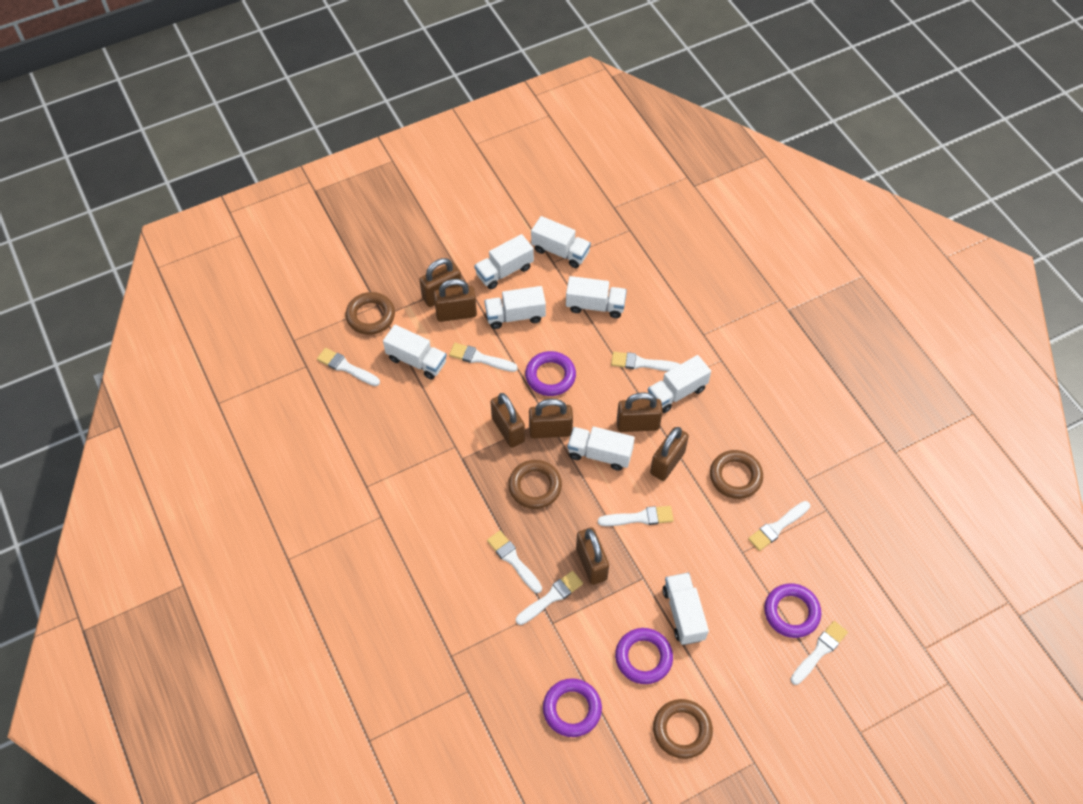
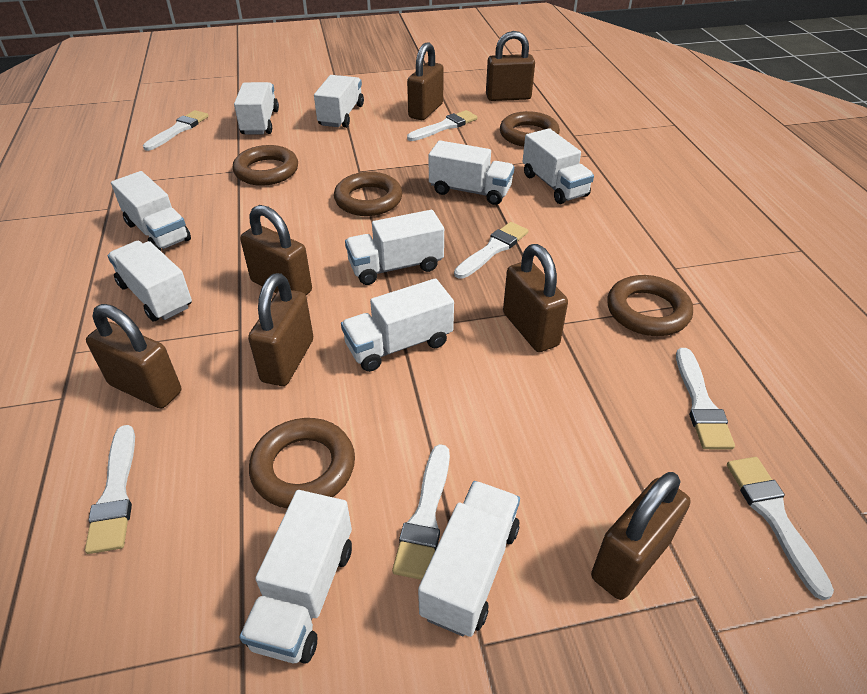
brown ring: 4 -> 5
purple ring: 4 -> 0
white brush: 8 -> 7
white truck: 8 -> 10

